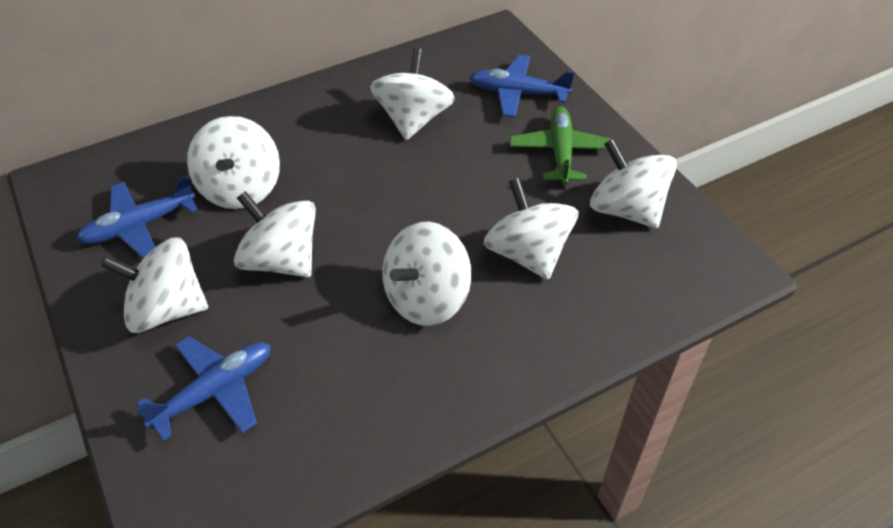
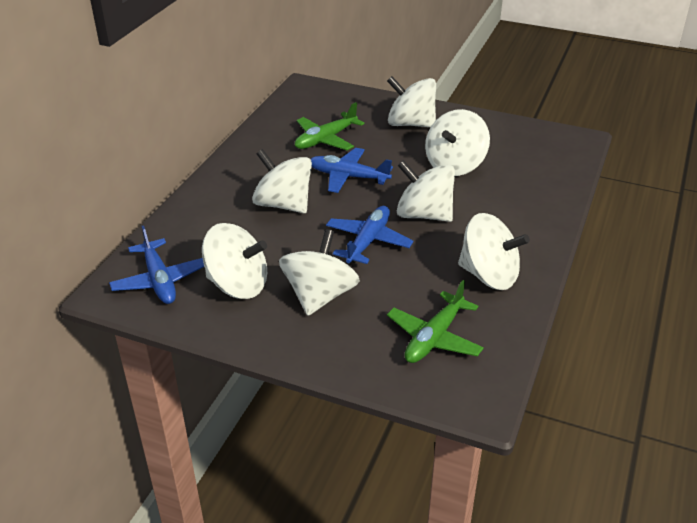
green plane: 1 -> 2

